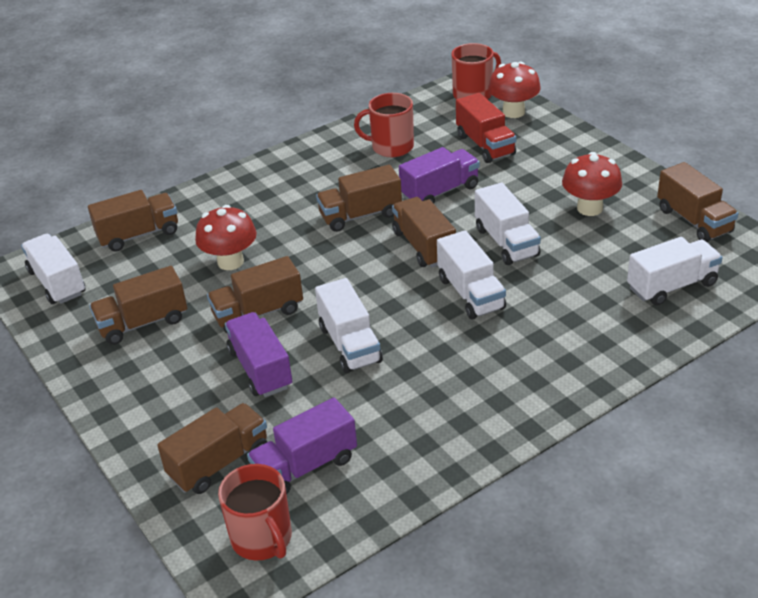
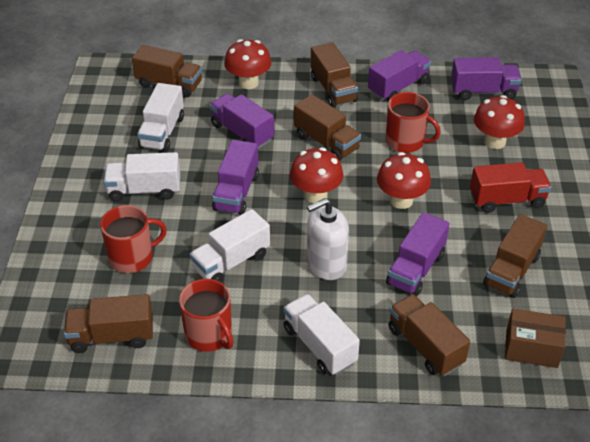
brown box: 0 -> 1
brown truck: 7 -> 6
purple truck: 3 -> 5
red mushroom: 3 -> 4
white soap dispenser: 0 -> 1
white truck: 5 -> 4

